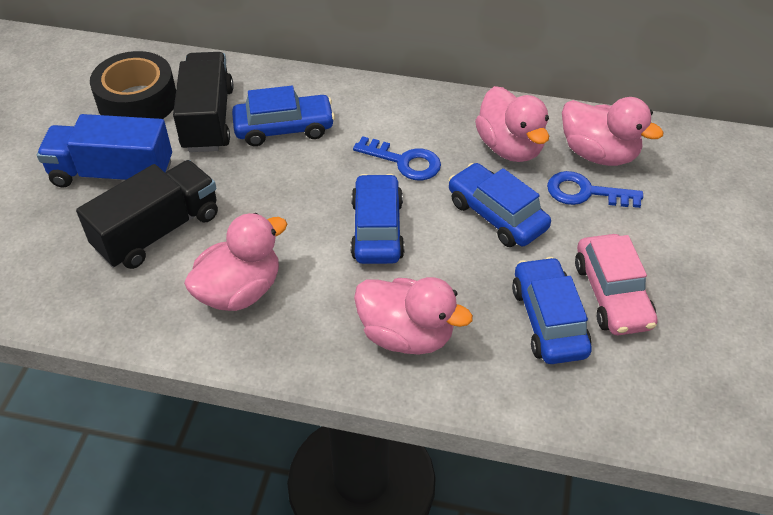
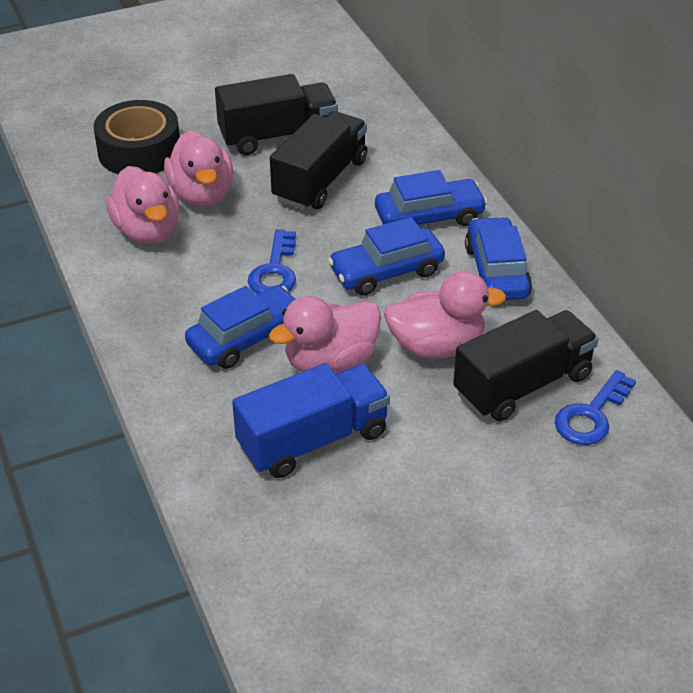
black truck: 2 -> 3
pink car: 1 -> 0

